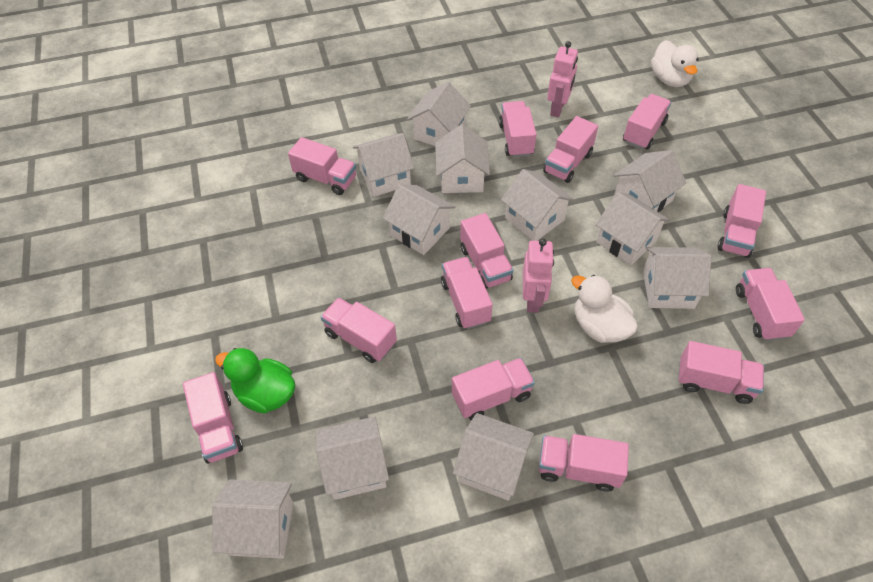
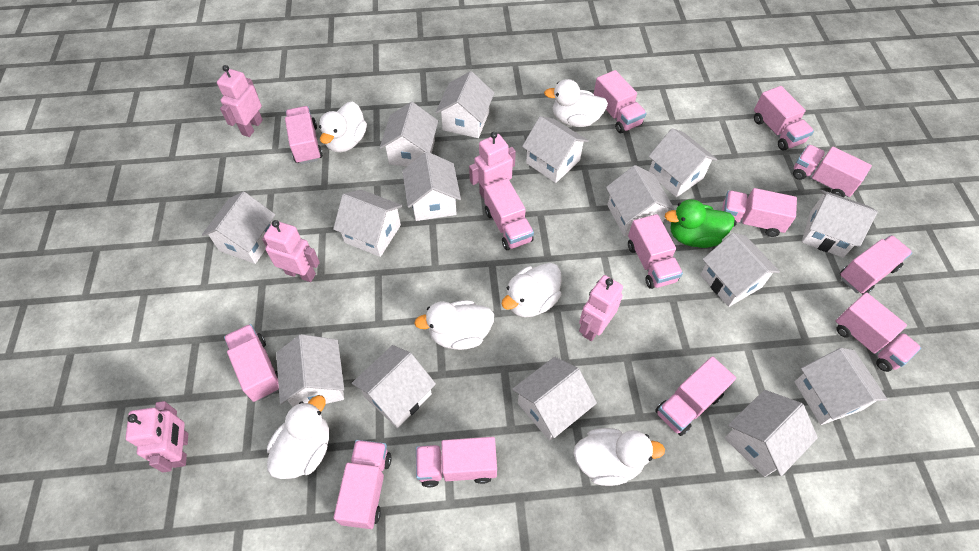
pink robot: 2 -> 5
white duck: 2 -> 6
white house: 11 -> 15

